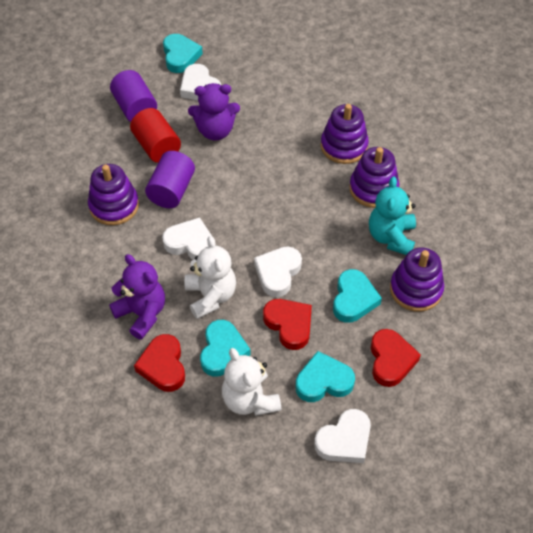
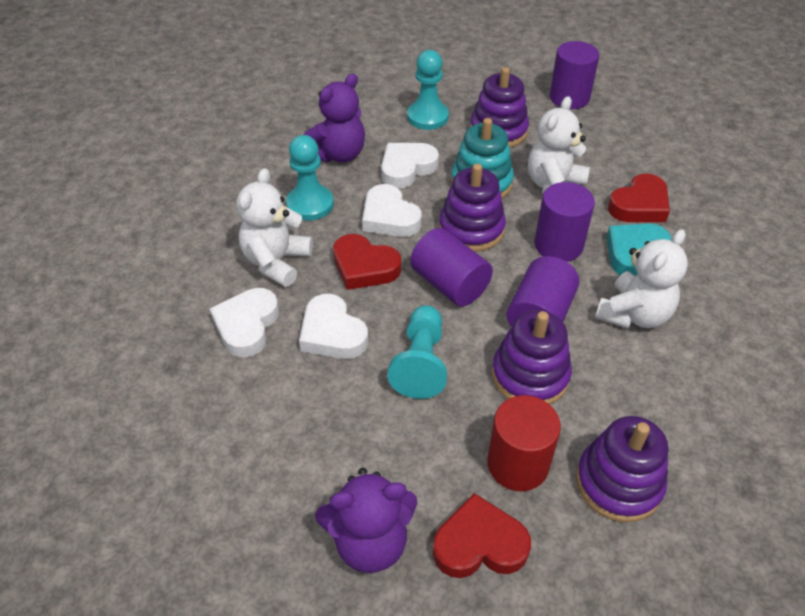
purple cylinder: 2 -> 4
turquoise heart: 4 -> 1
turquoise pawn: 0 -> 3
turquoise stacking toy: 0 -> 1
turquoise teddy bear: 1 -> 0
white teddy bear: 2 -> 3

